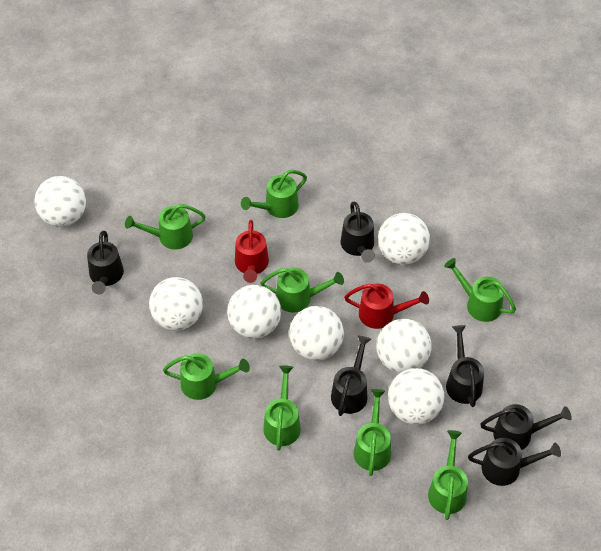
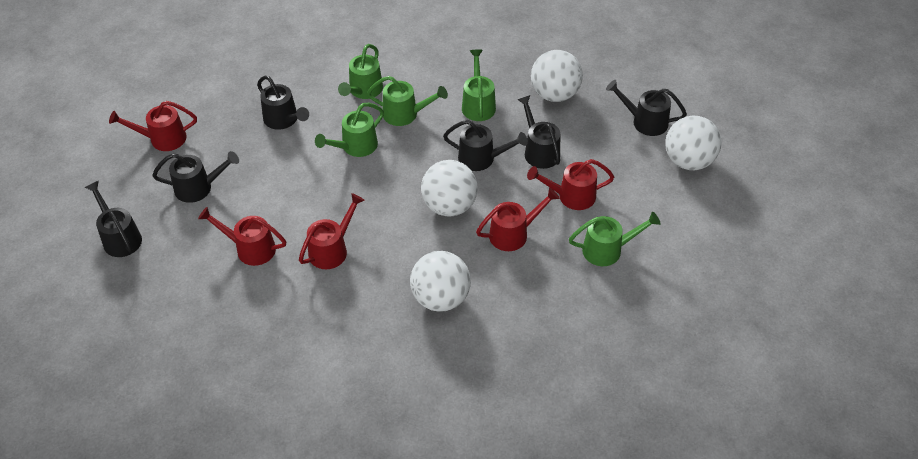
green watering can: 8 -> 5
red watering can: 2 -> 5
white ball: 7 -> 4

